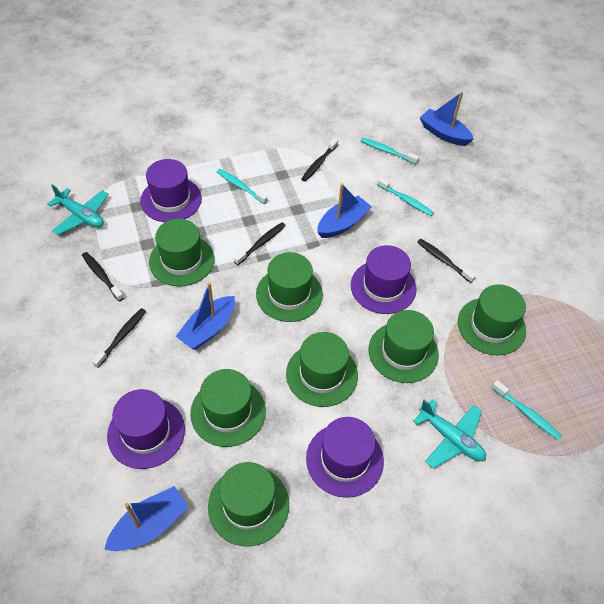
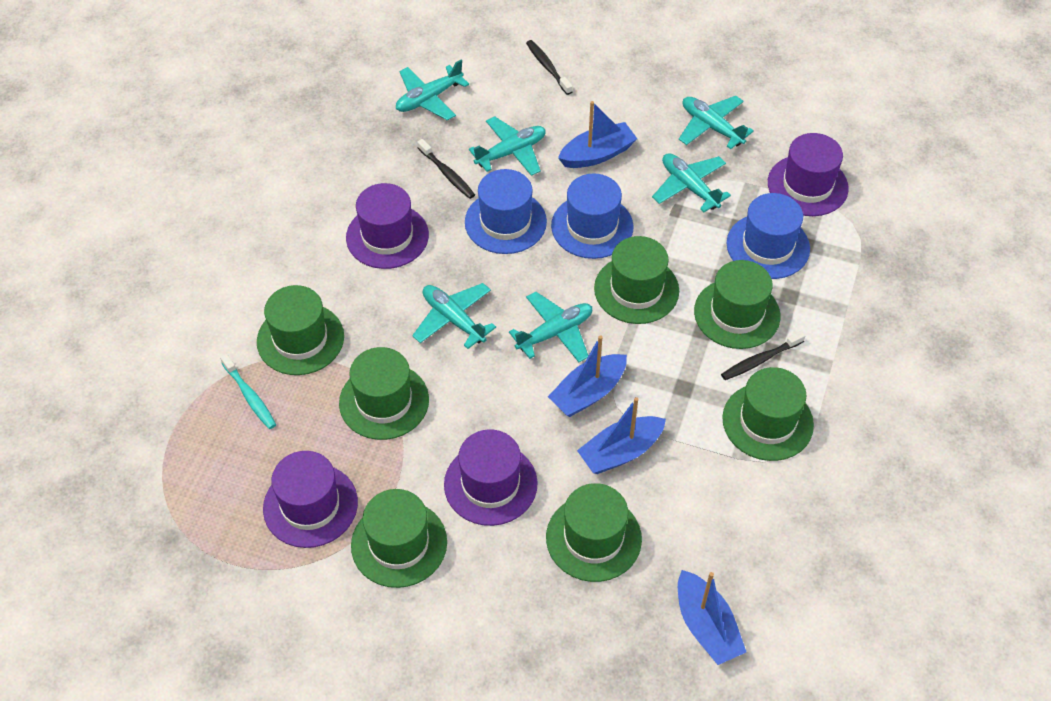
black toothbrush: 5 -> 3
blue hat: 0 -> 3
turquoise plane: 2 -> 6
turquoise toothbrush: 4 -> 1

